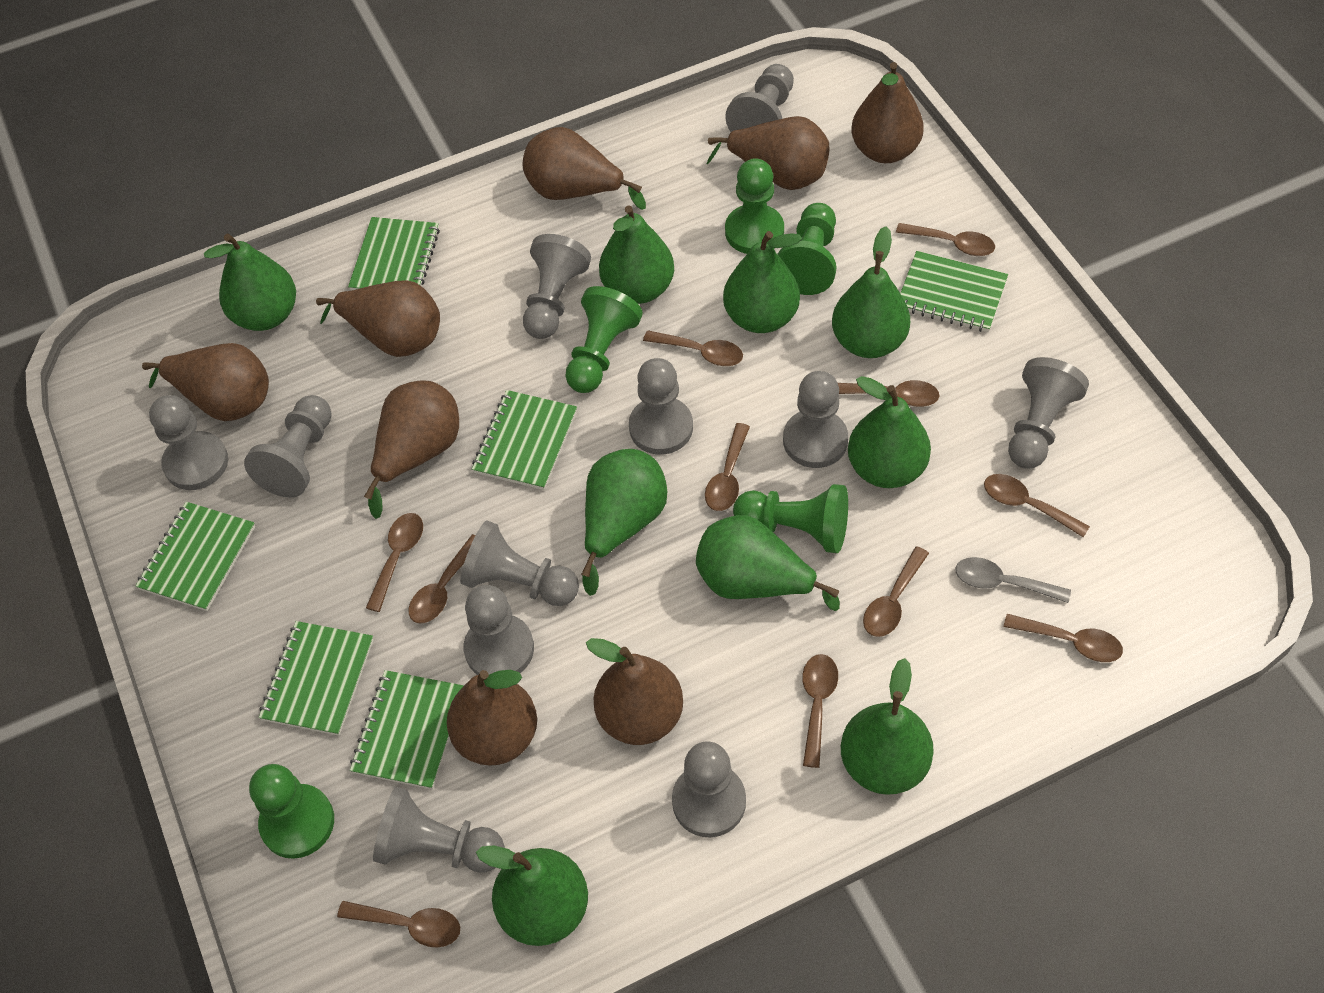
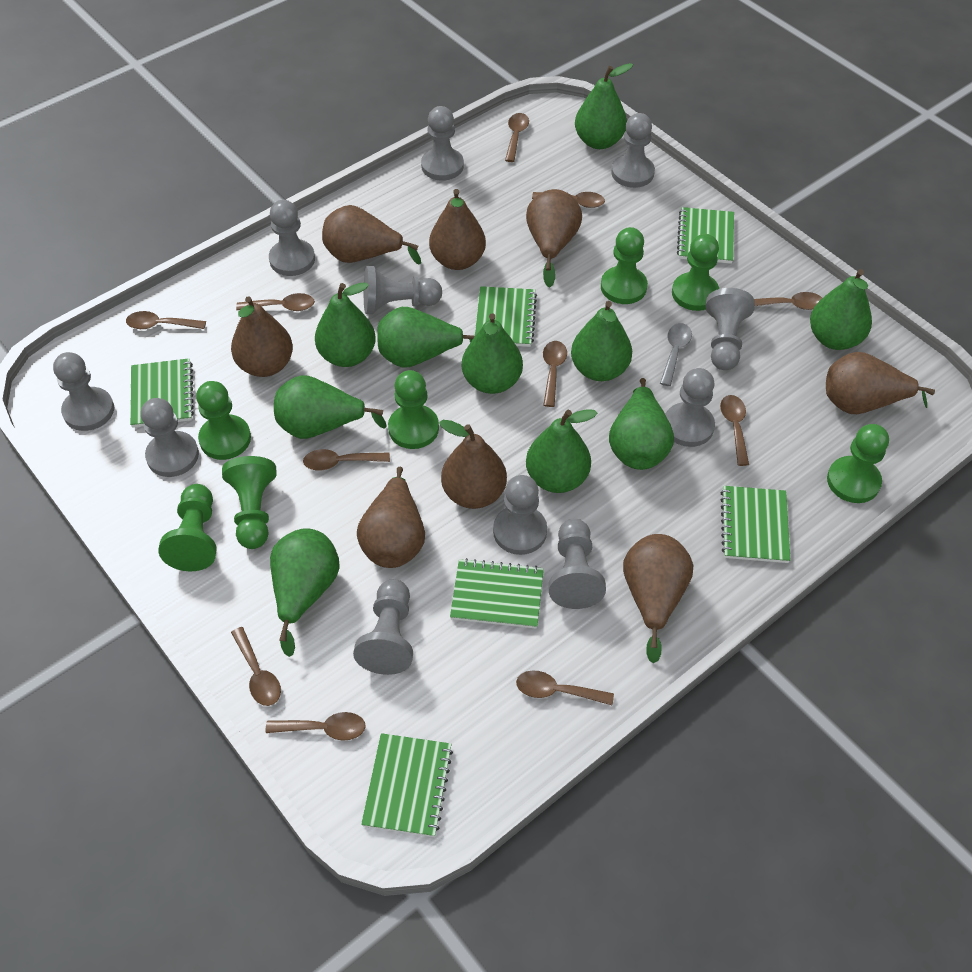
green pawn: 5 -> 7
green pear: 9 -> 10

